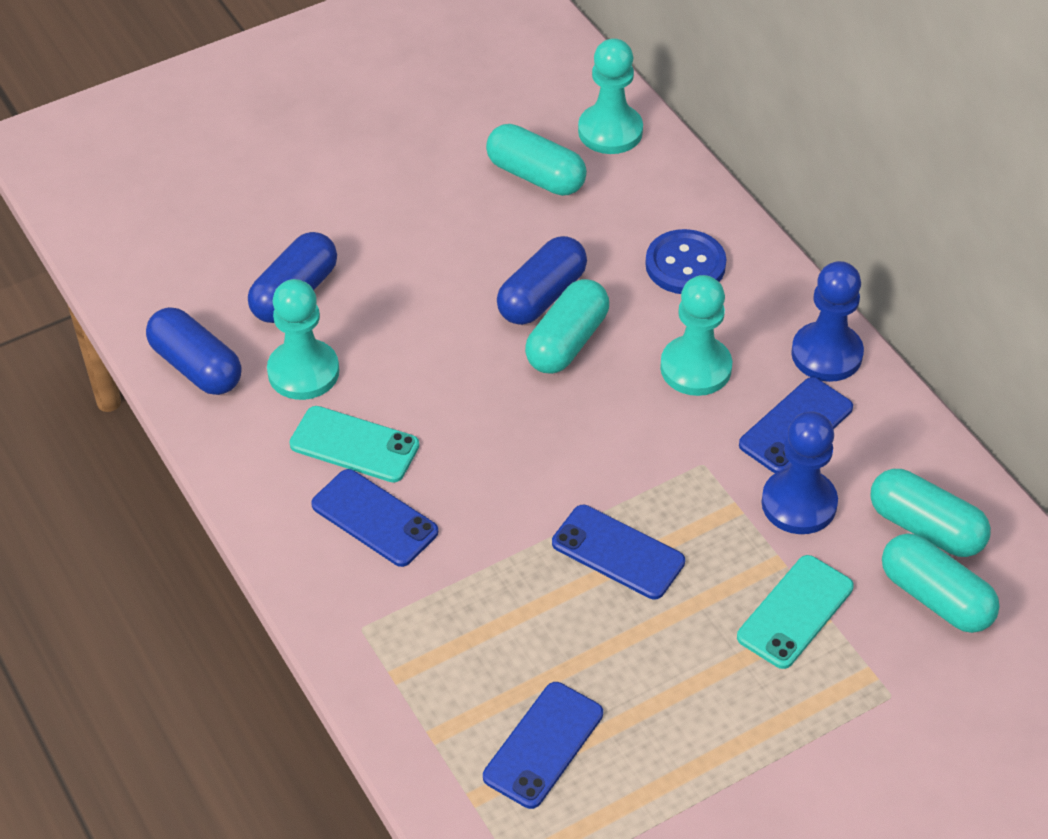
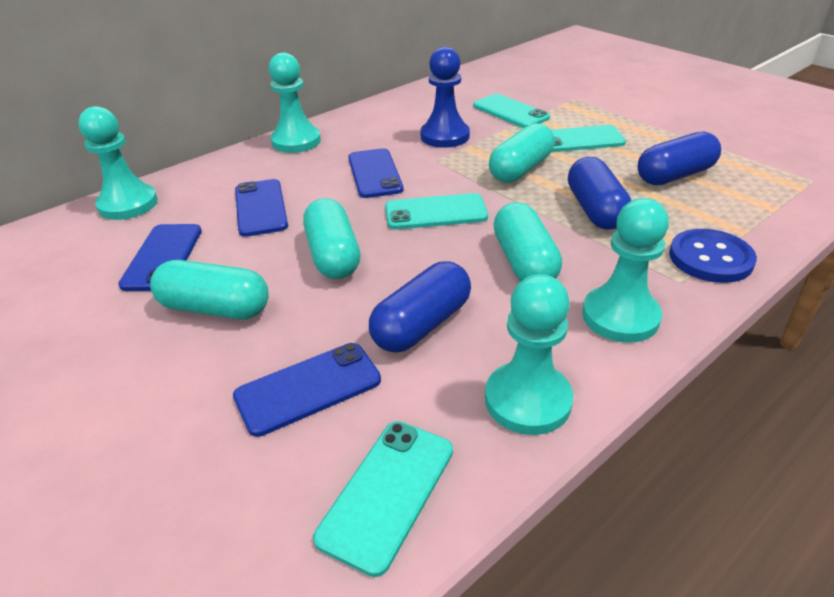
blue pawn: 2 -> 1
turquoise pawn: 3 -> 4
turquoise phone: 2 -> 4

